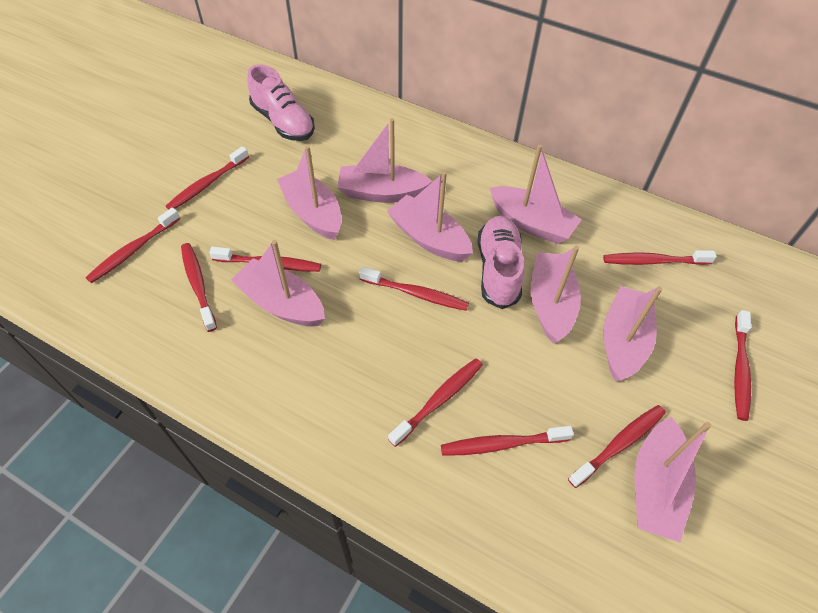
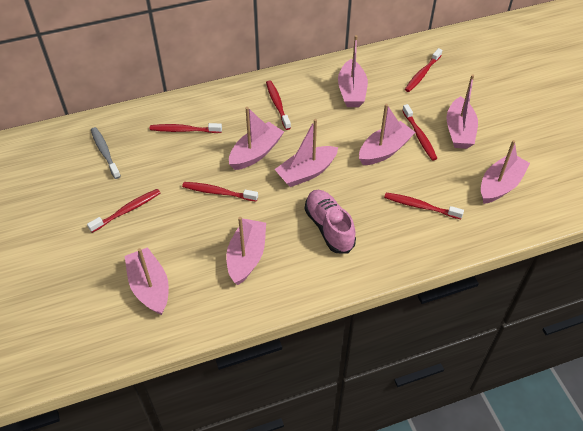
grey toothbrush: 0 -> 1
pink shoe: 2 -> 1
red toothbrush: 10 -> 7

